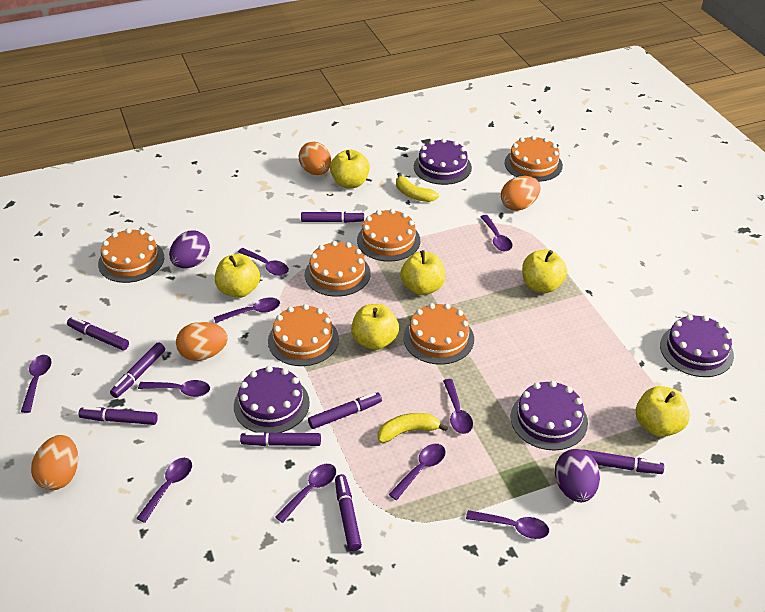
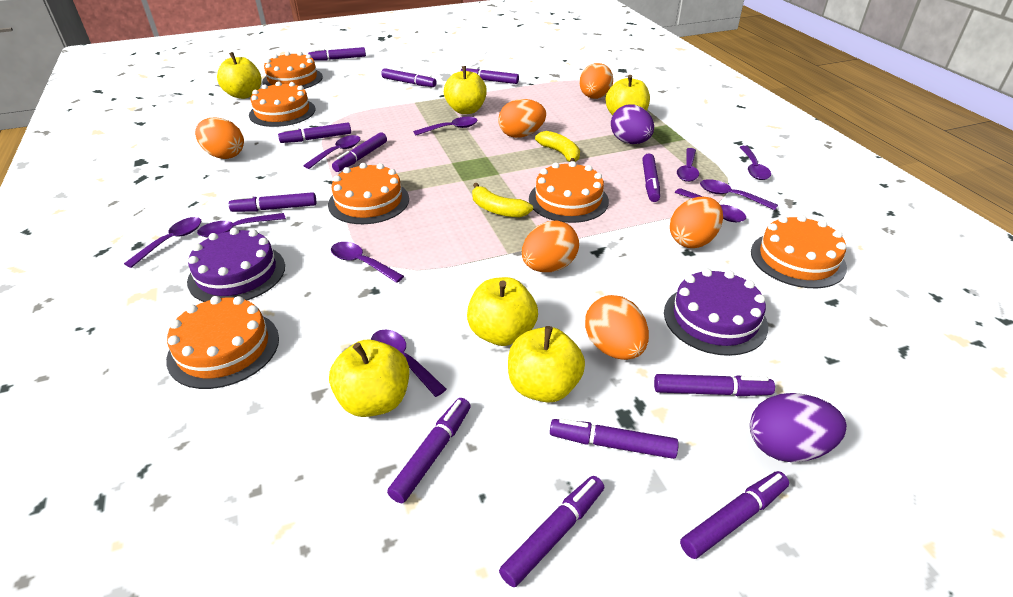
orange egg: 4 -> 6
purple cake: 4 -> 2
purple marker: 8 -> 12

